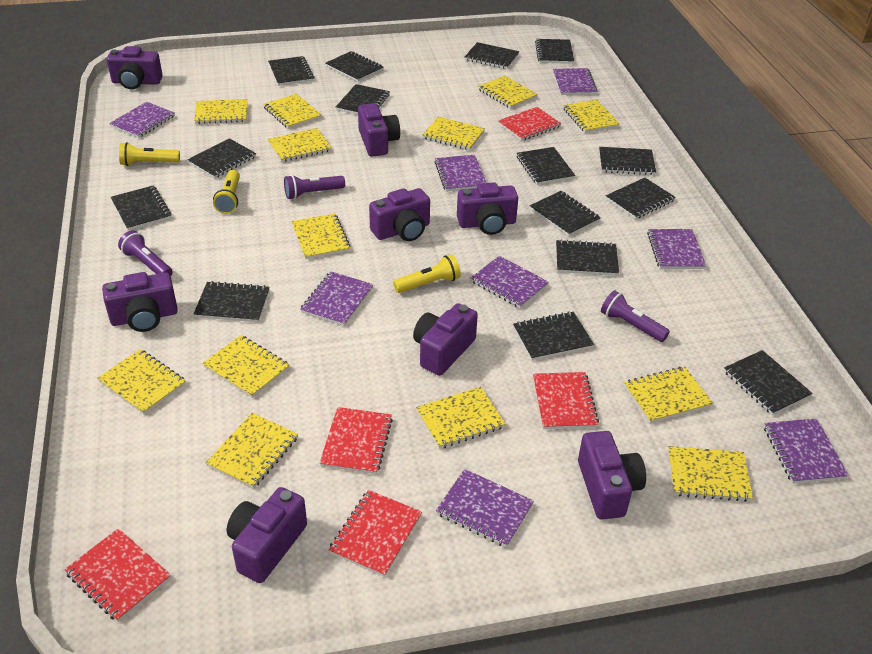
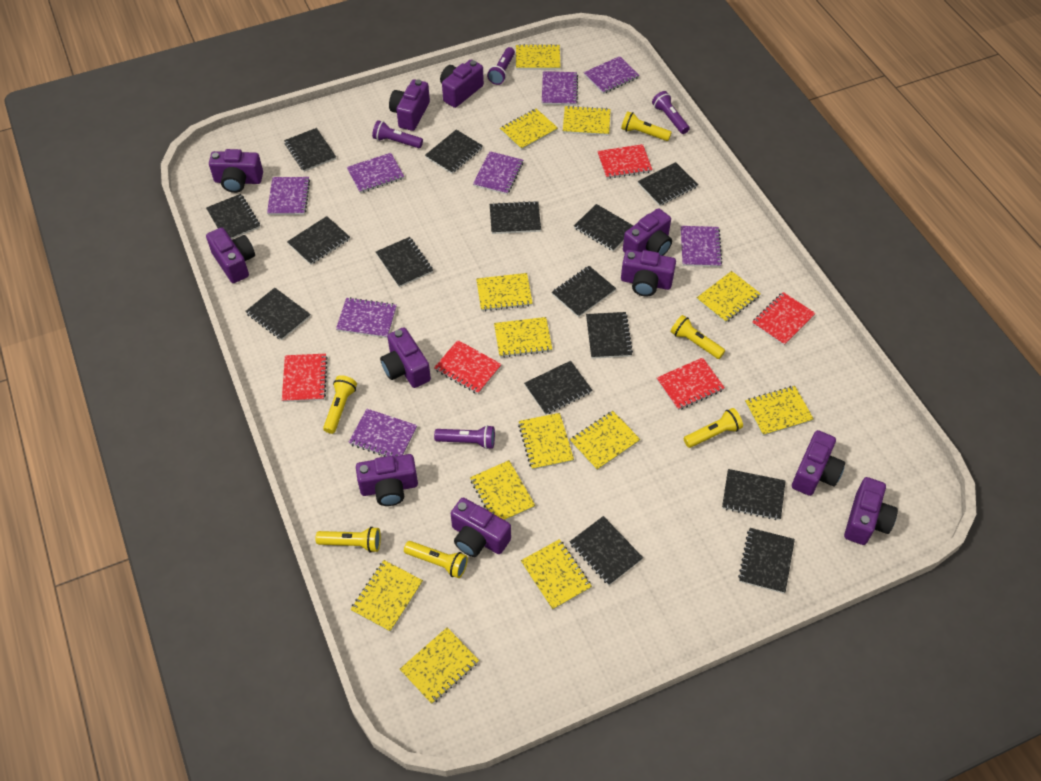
purple camera: 8 -> 11
purple flashlight: 3 -> 4
yellow flashlight: 3 -> 6

